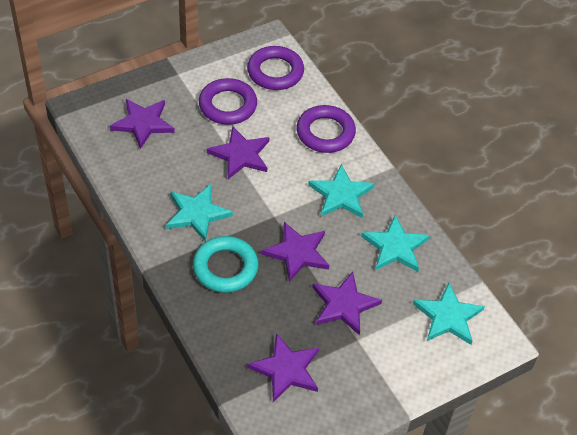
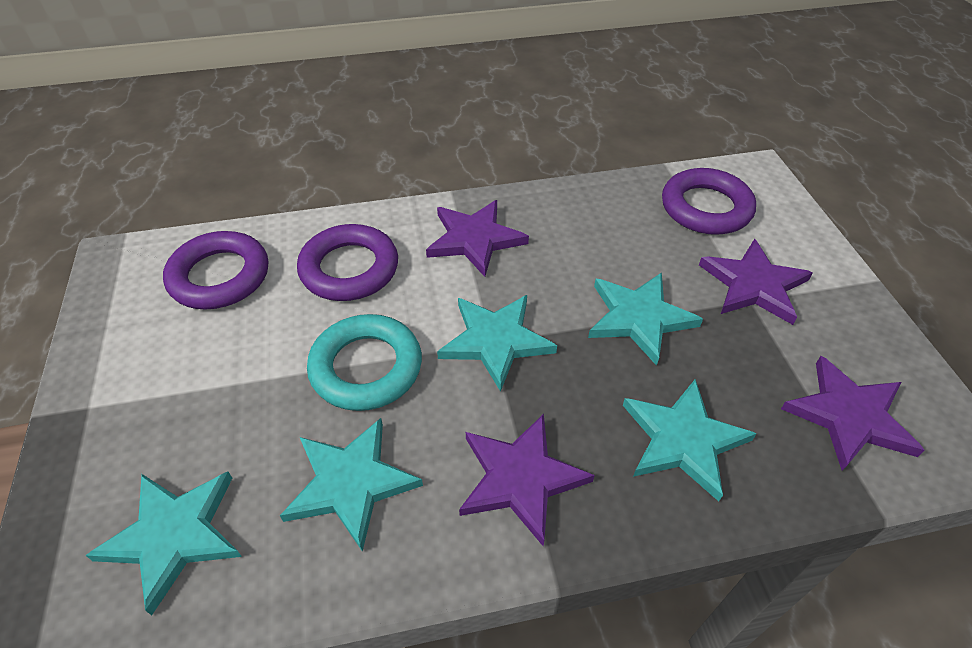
purple star: 5 -> 4
turquoise star: 4 -> 5

